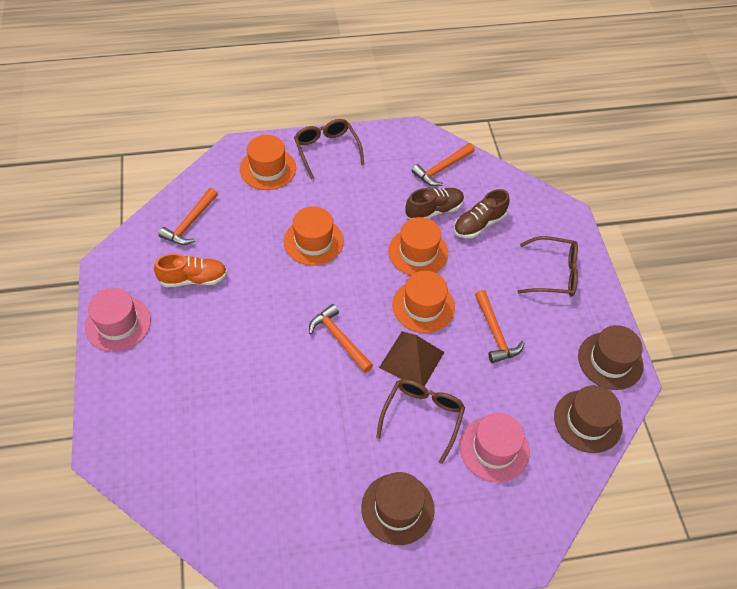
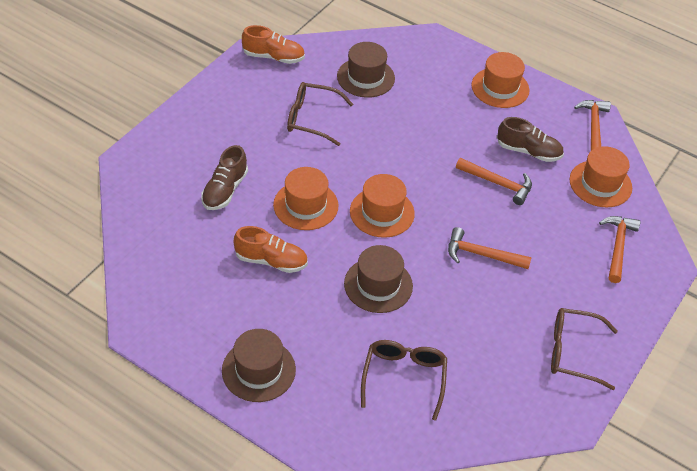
brown pyramid: 1 -> 0
orange shoe: 1 -> 2
pink hat: 2 -> 0

